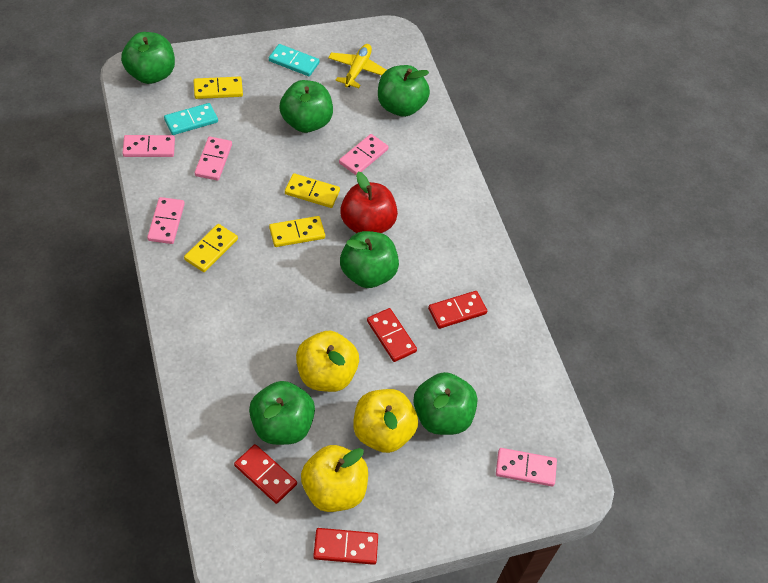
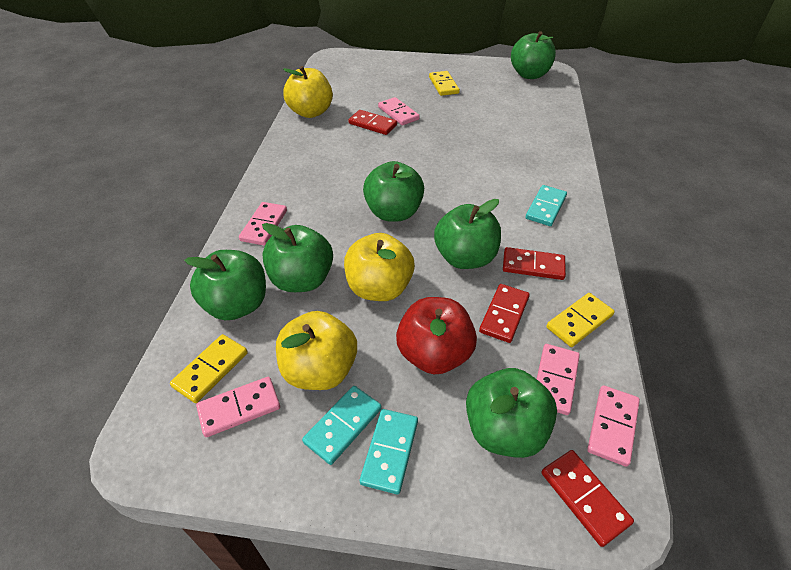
turquoise domino: 2 -> 3
yellow domino: 4 -> 3
yellow plane: 1 -> 0

